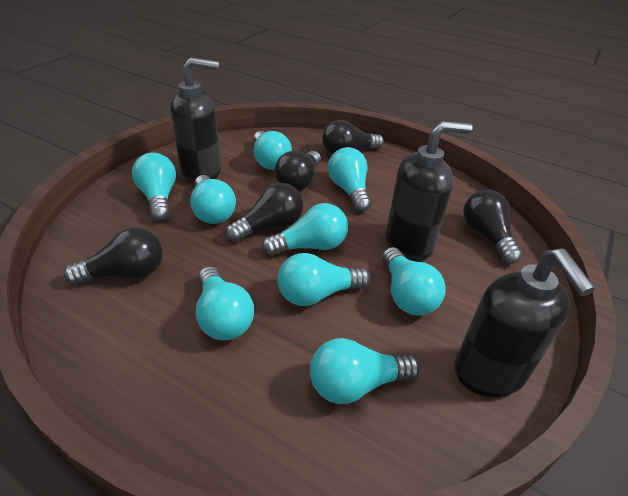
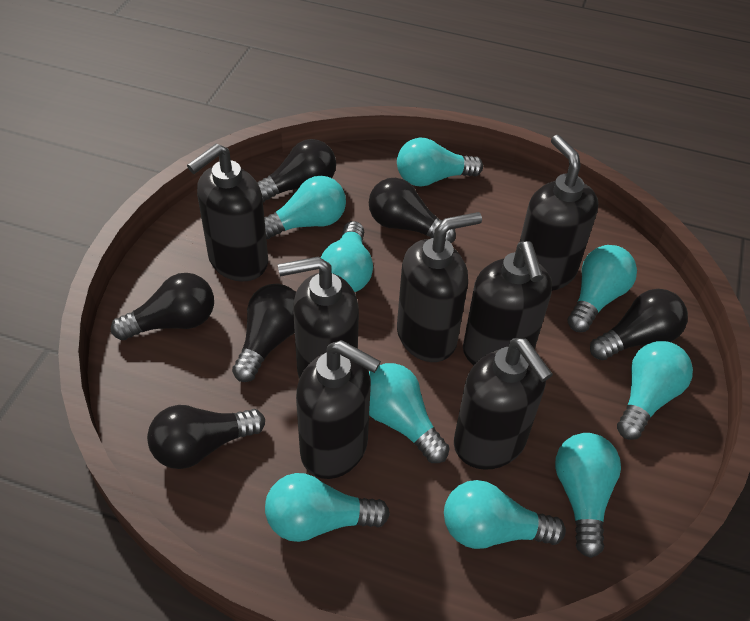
black light bulb: 5 -> 6
black soap dispenser: 3 -> 7

